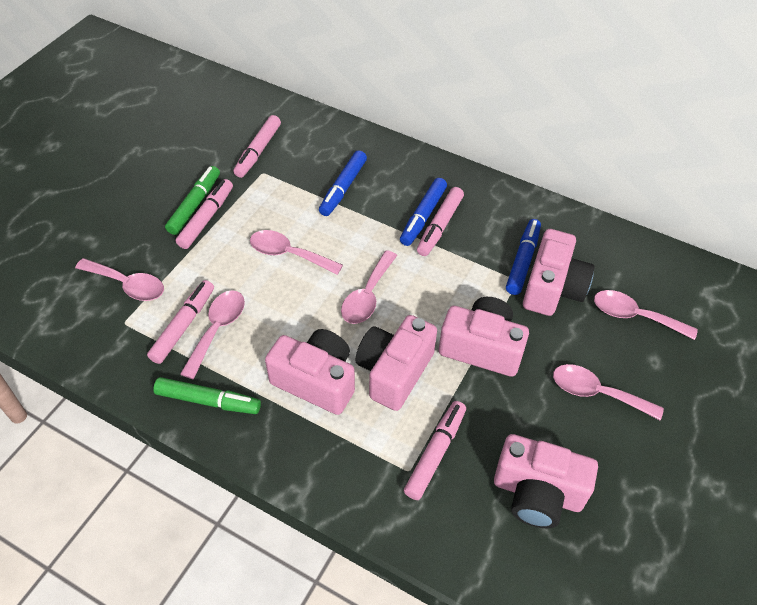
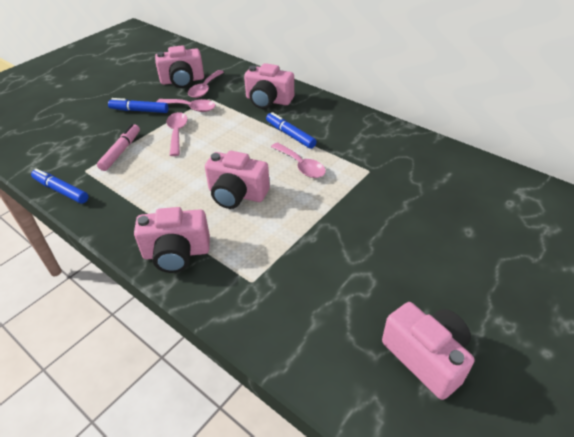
green marker: 2 -> 0
pink marker: 5 -> 1
pink spoon: 6 -> 4

